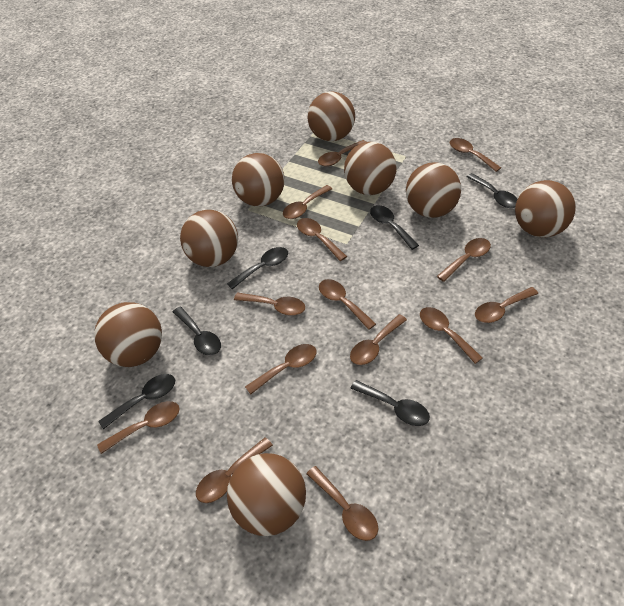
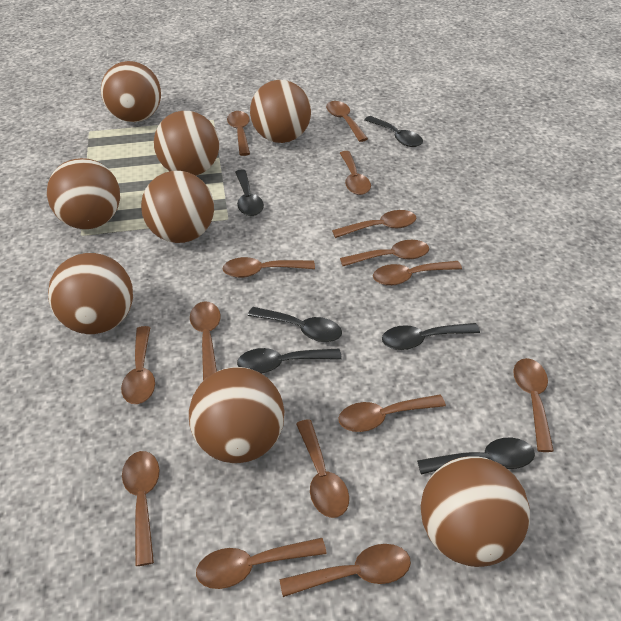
brown spoon: 14 -> 15

